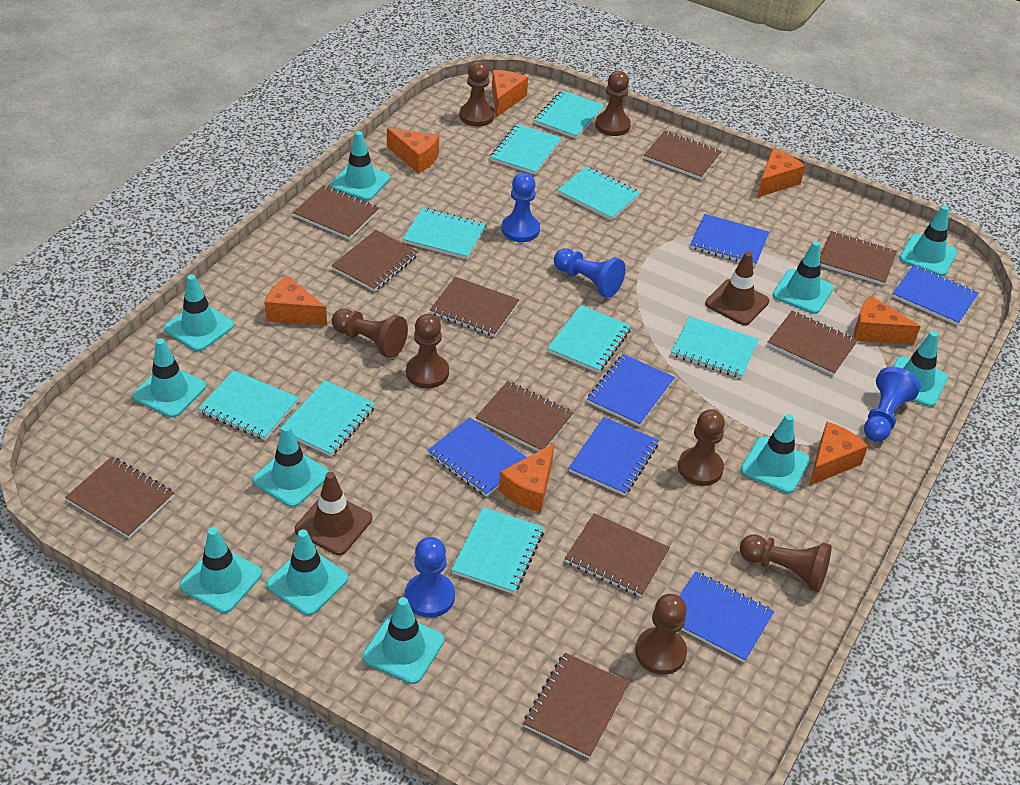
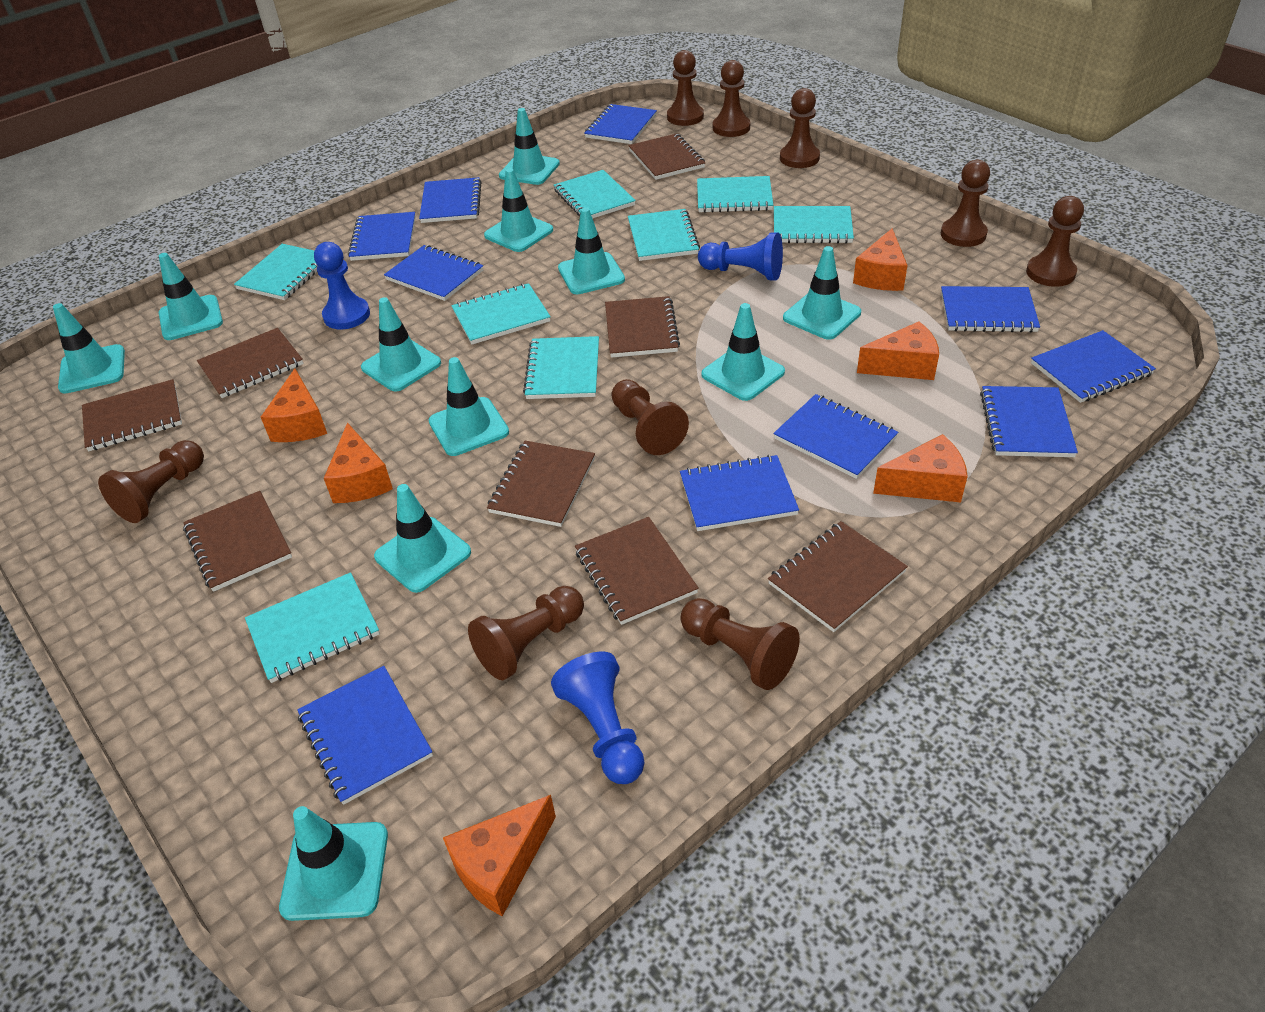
blue notebook: 6 -> 10
blue pawn: 4 -> 3
brown notebook: 10 -> 8
brown pawn: 7 -> 9
brown traffic cone: 2 -> 0
orange cheese: 7 -> 6
turquoise notebook: 9 -> 8

